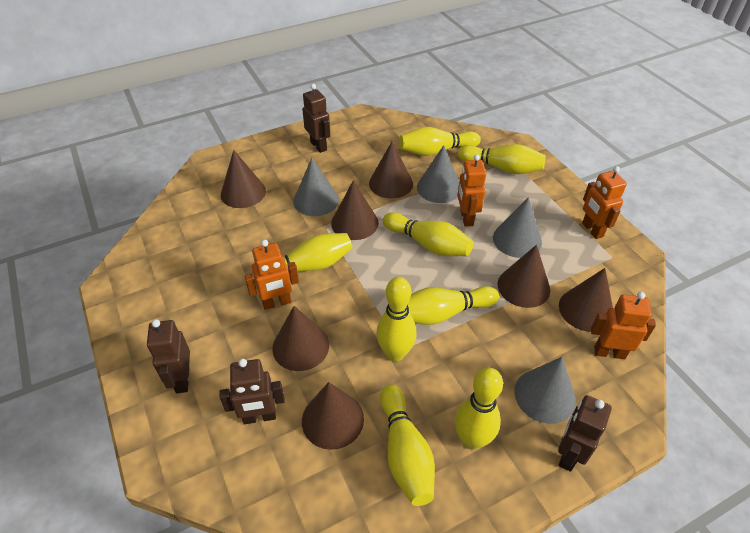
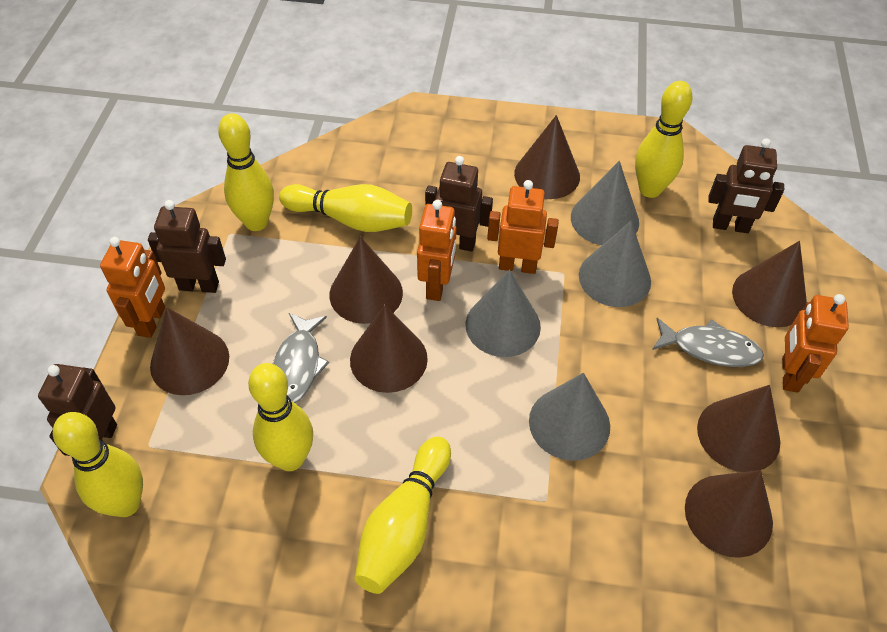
grey fish: 0 -> 2
yellow bowling pin: 8 -> 6

